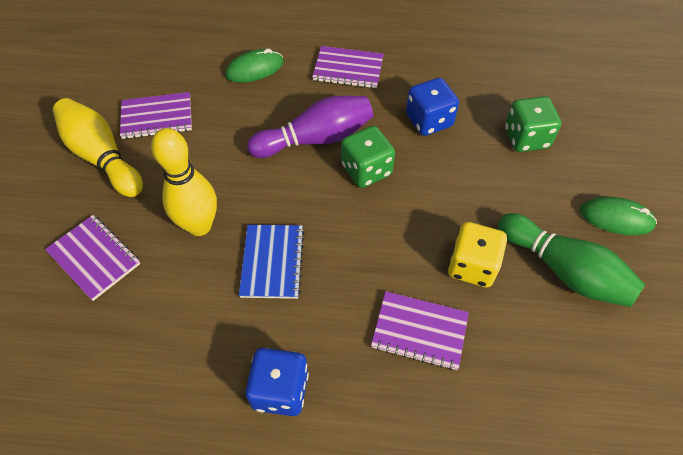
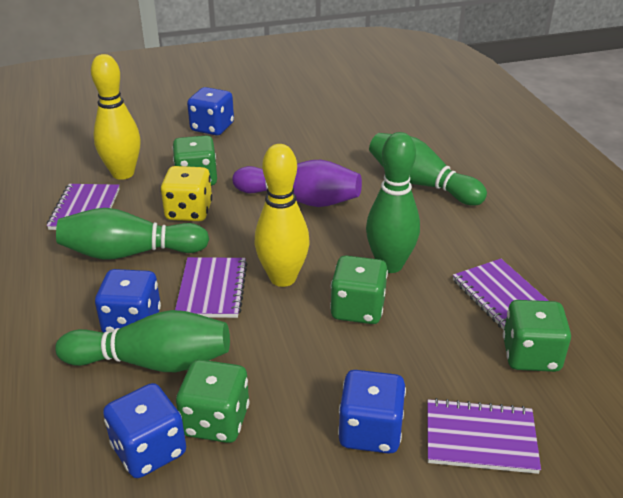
blue dice: 2 -> 4
blue notebook: 1 -> 0
green bowling pin: 1 -> 4
green dice: 2 -> 4
green mouse: 2 -> 0

